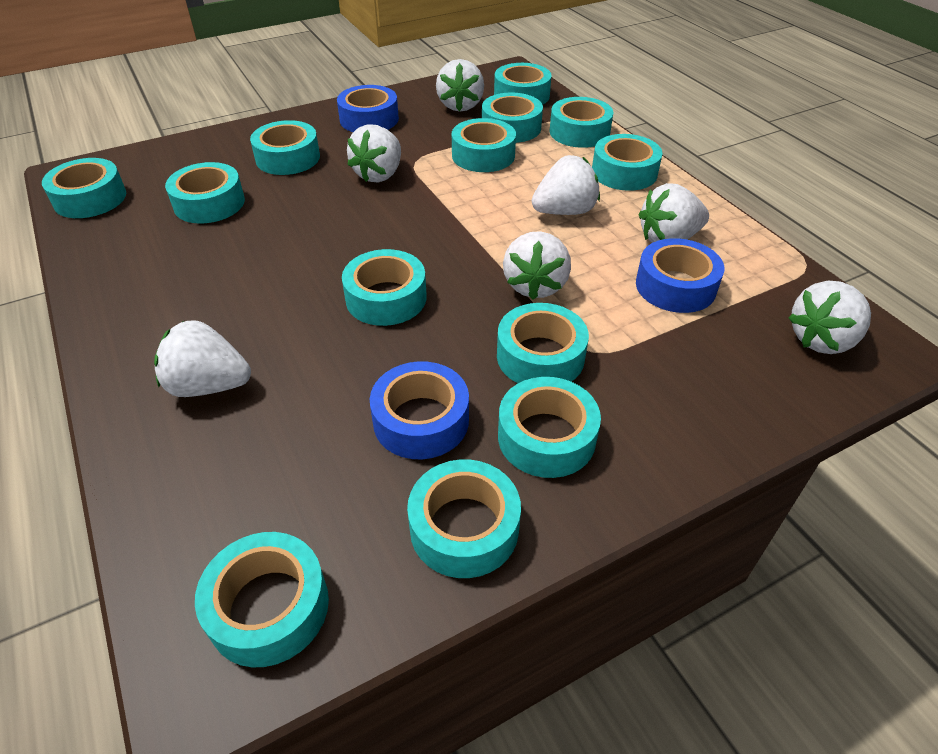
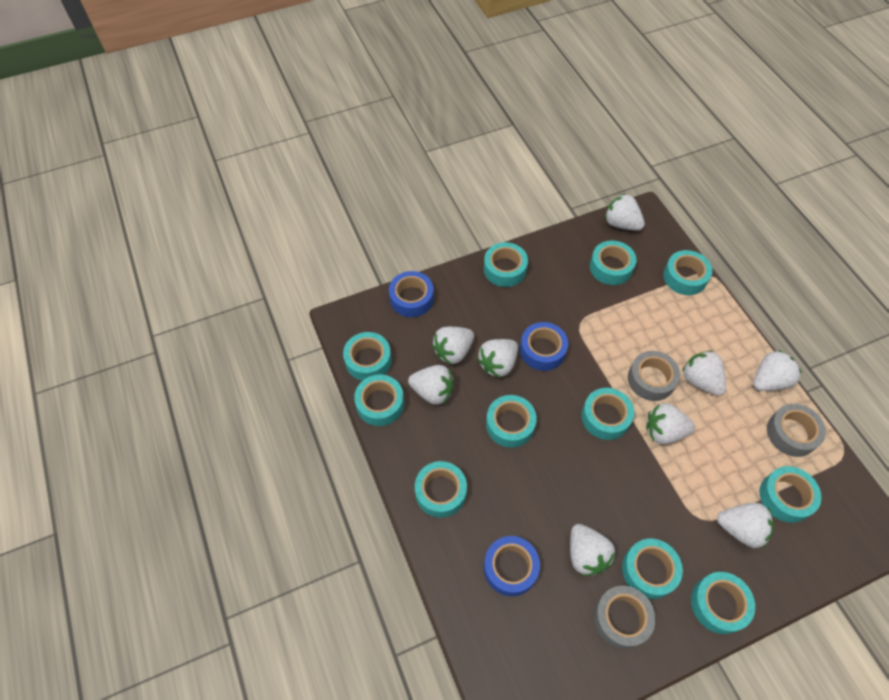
grey tape: 0 -> 3
turquoise tape: 13 -> 11
white strawberry: 7 -> 9

